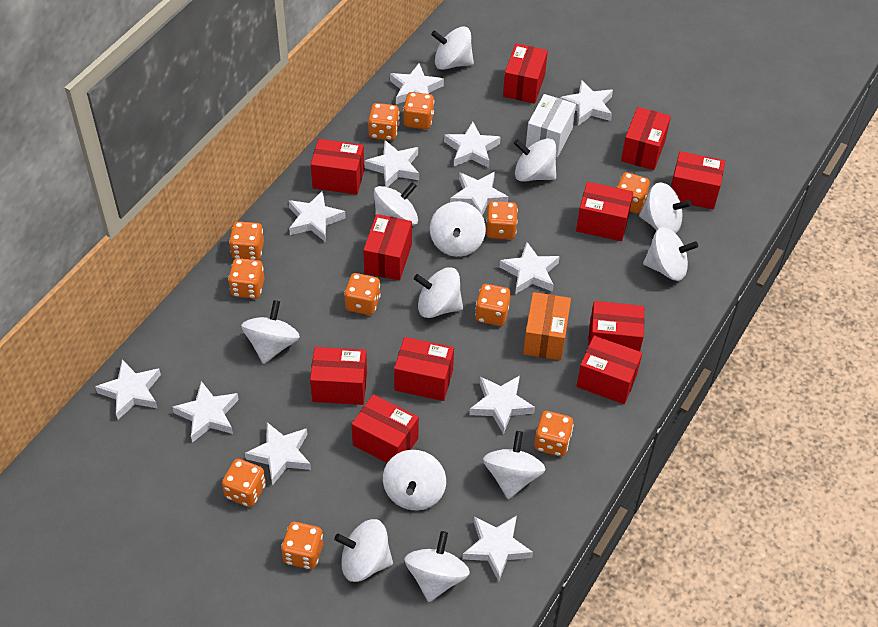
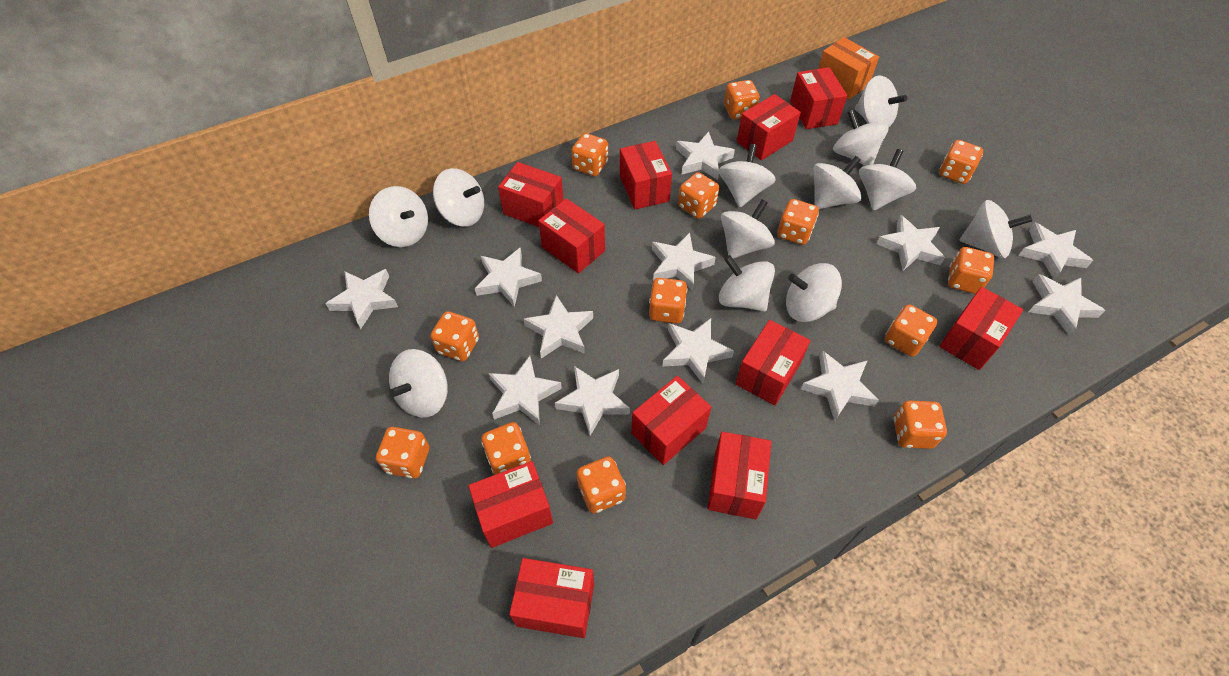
orange dice: 11 -> 13
white box: 1 -> 0

